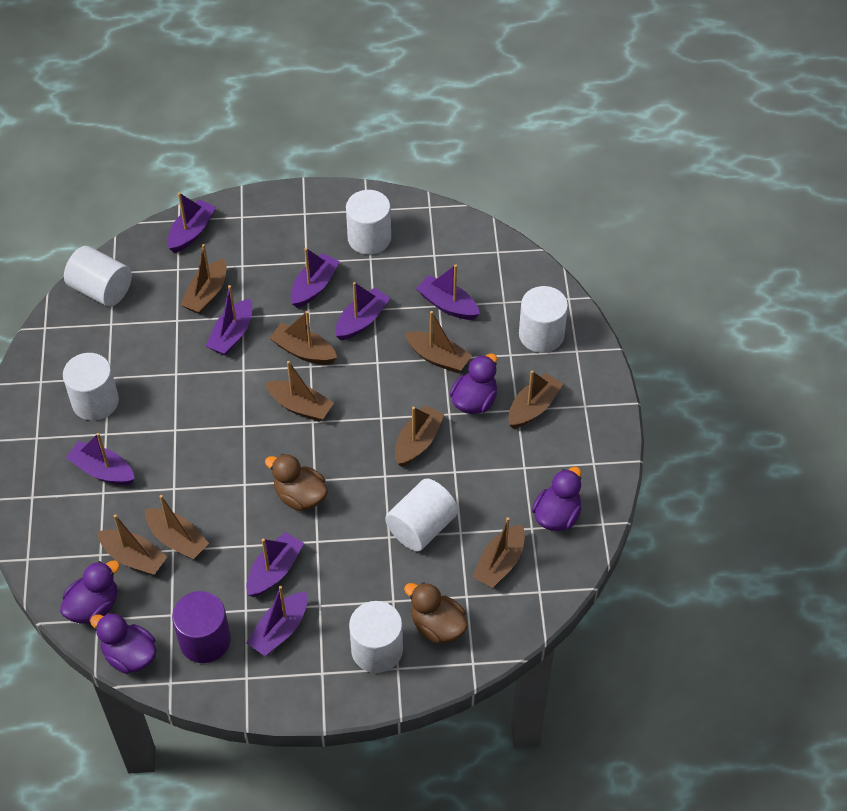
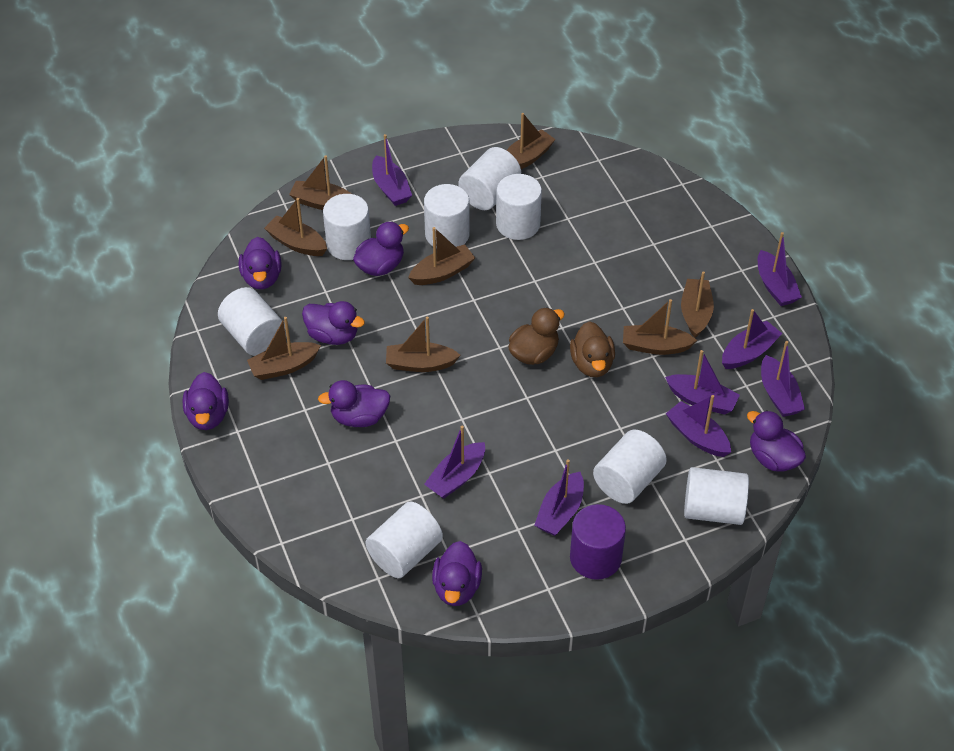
brown boat: 9 -> 8
purple duck: 4 -> 7
white cylinder: 6 -> 8

